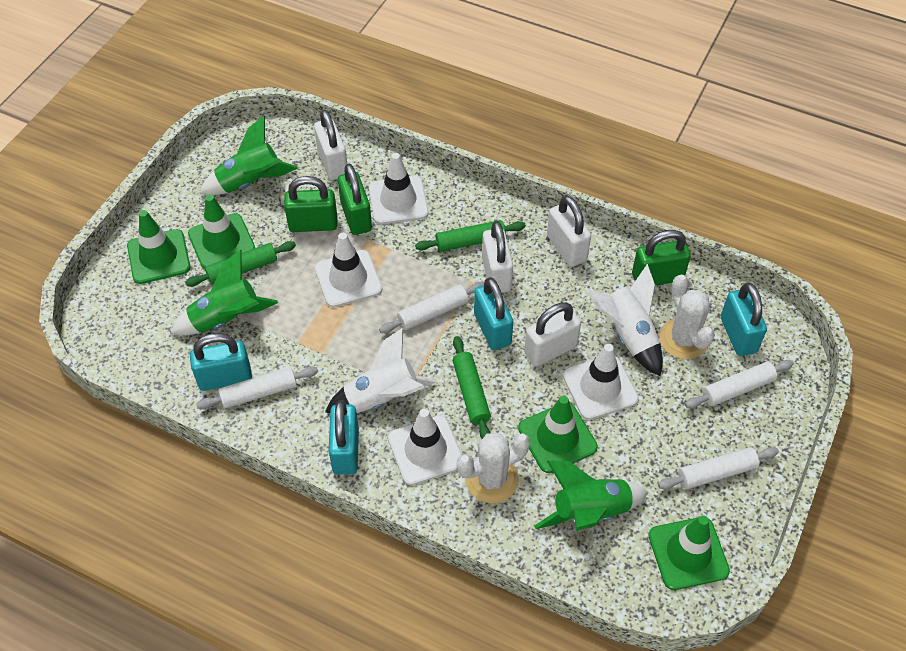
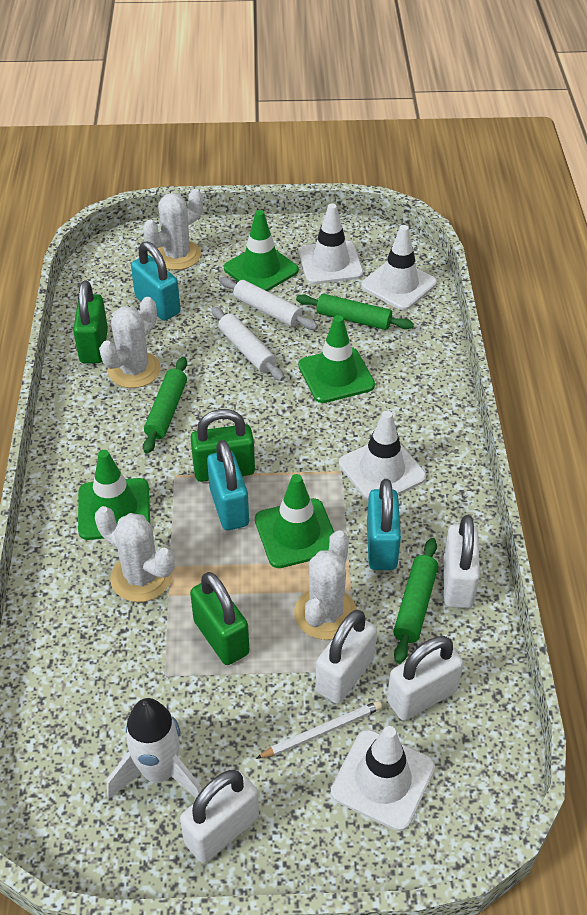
green rocket: 3 -> 0
turquoise padlock: 4 -> 3
white cactus: 2 -> 4
white pencil: 0 -> 1
white rocket: 2 -> 1
white rolling pin: 4 -> 2

